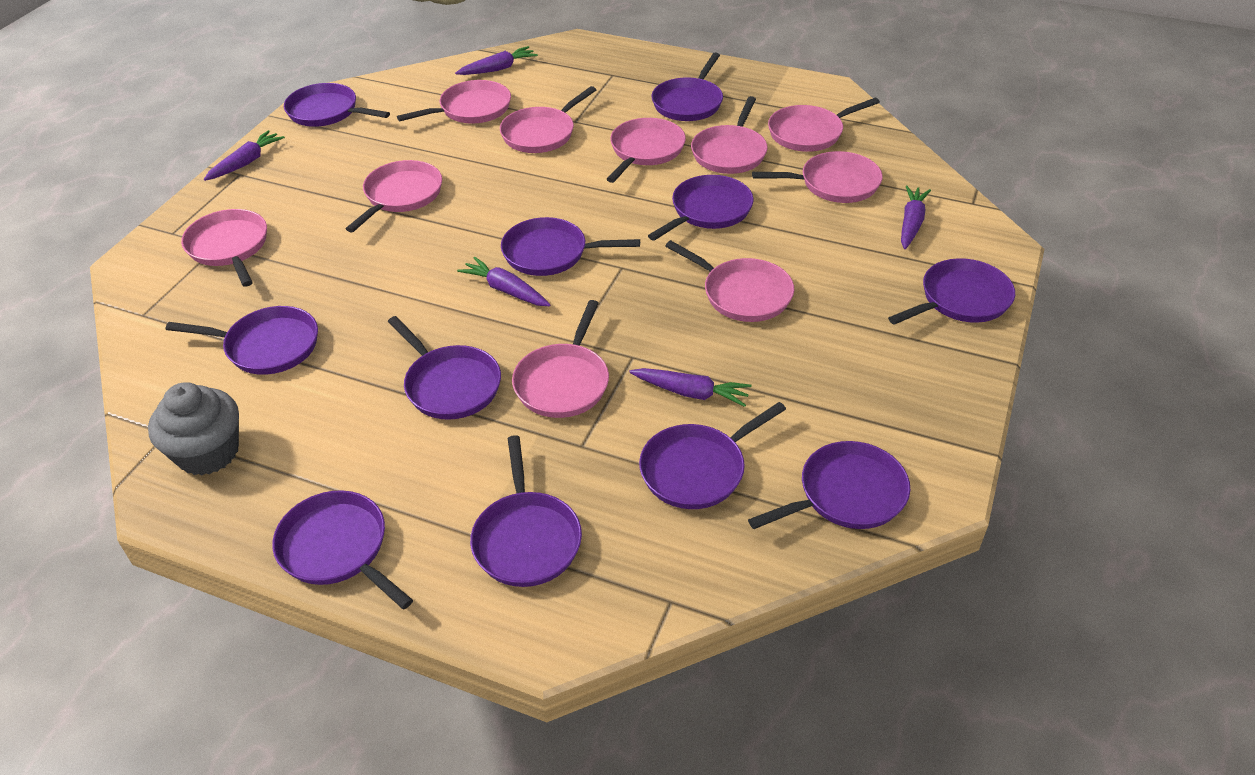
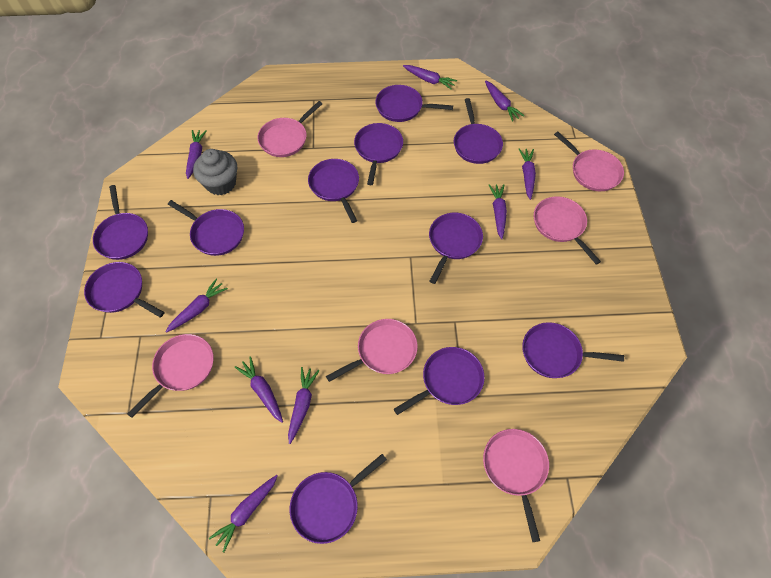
pink pan: 10 -> 6
purple carrot: 5 -> 9

